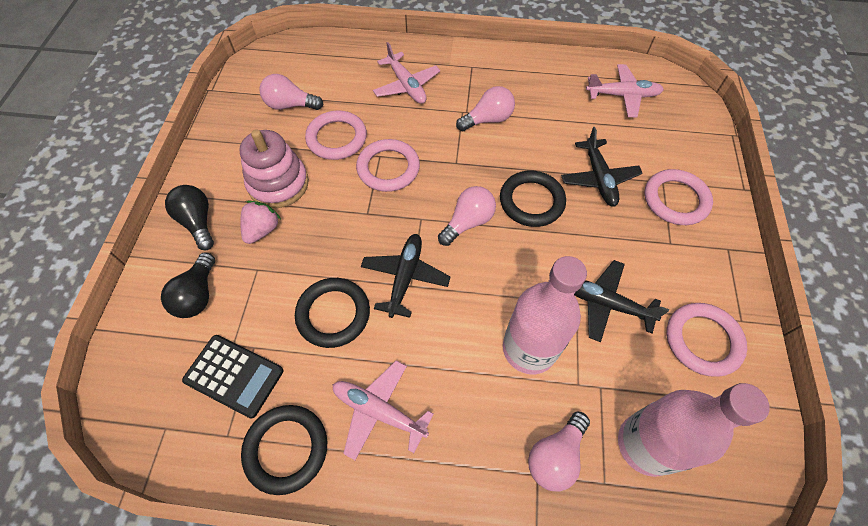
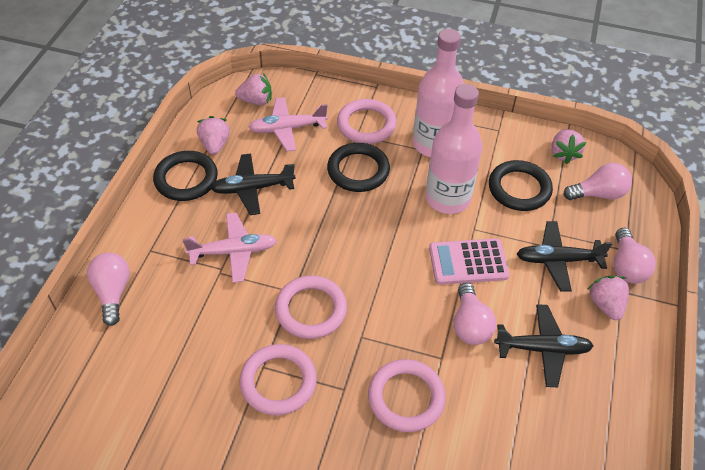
black calculator: 1 -> 0
black light bulb: 2 -> 0
pink calculator: 0 -> 1
pink plane: 3 -> 2
pink stacking toy: 1 -> 0
pink strawberry: 1 -> 4

